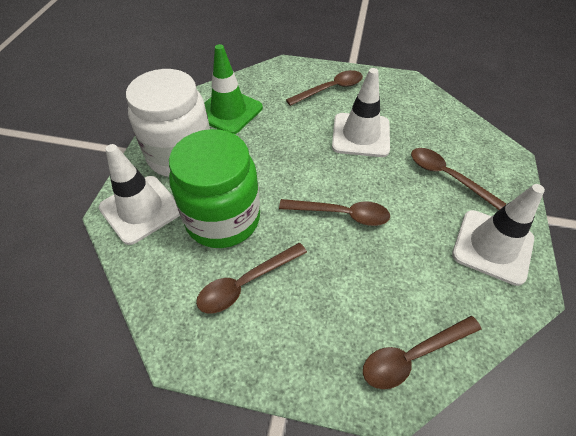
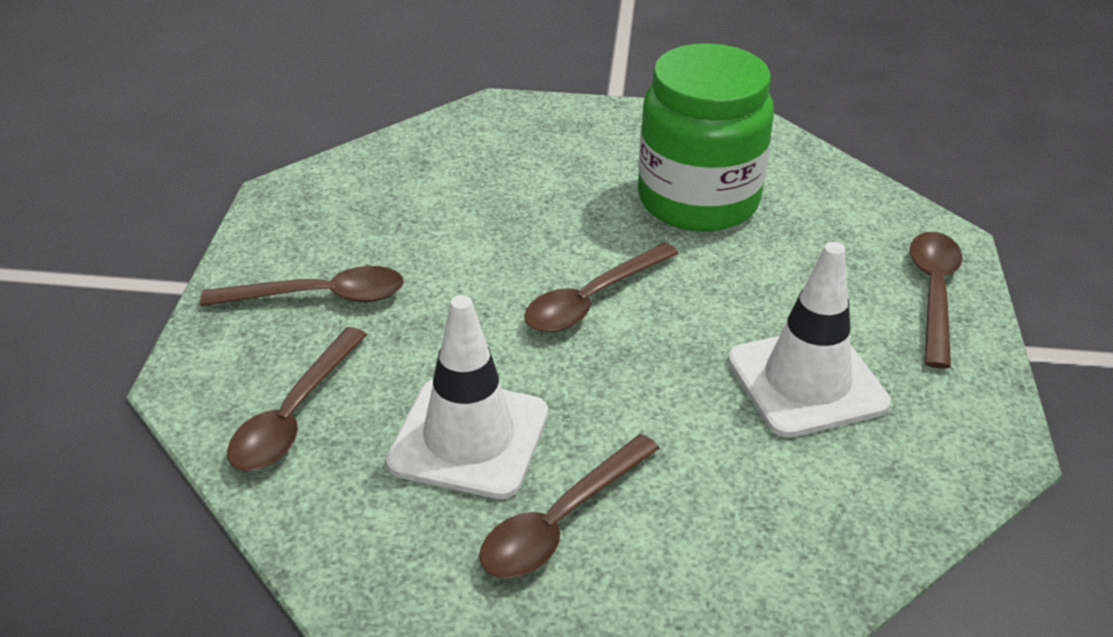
green traffic cone: 1 -> 0
white jar: 1 -> 0
white traffic cone: 3 -> 2

